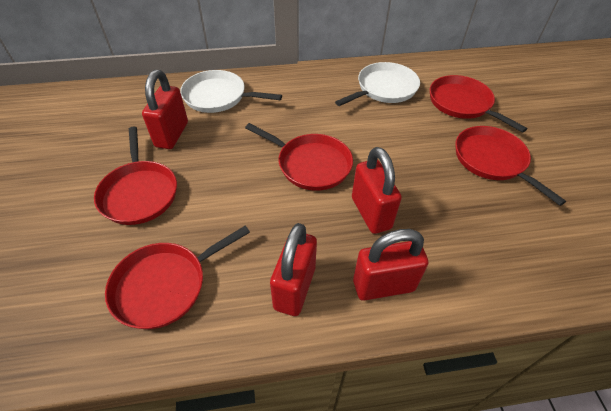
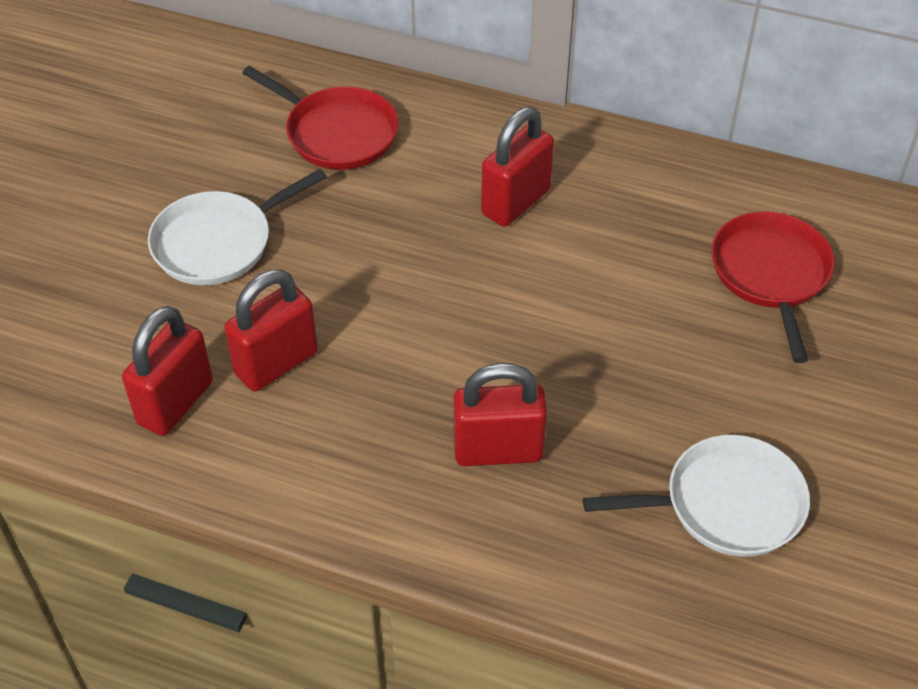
red pan: 5 -> 2

